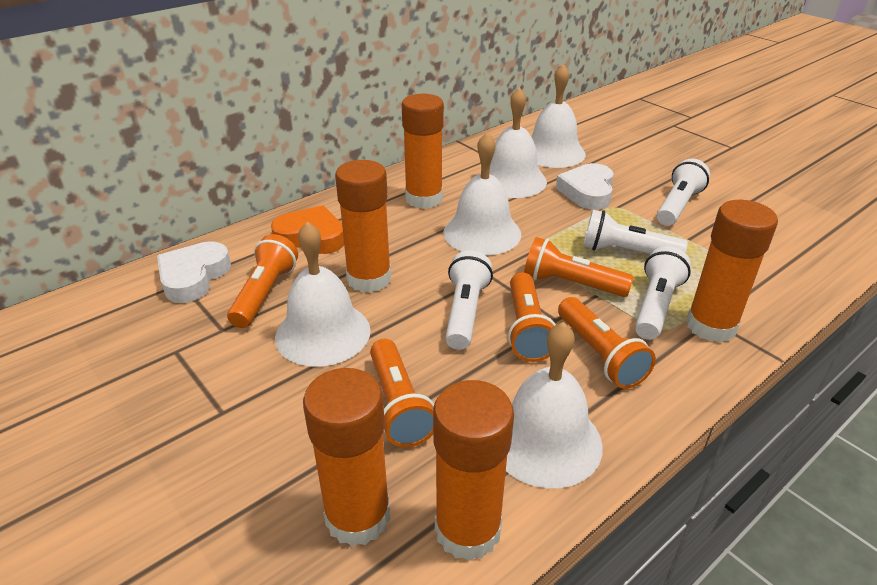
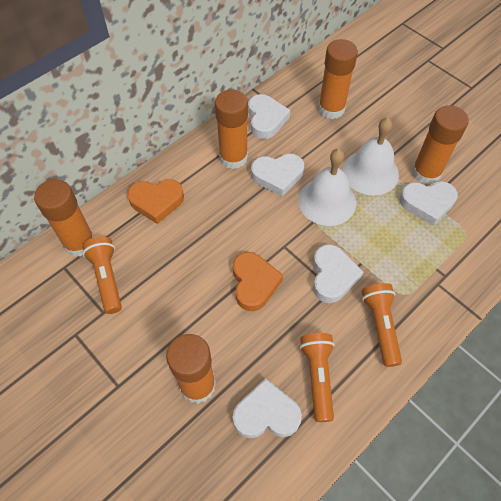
orange flashlight: 5 -> 3
orange heart: 1 -> 2
white bell: 5 -> 2
white flashlight: 4 -> 0
white heart: 2 -> 5

